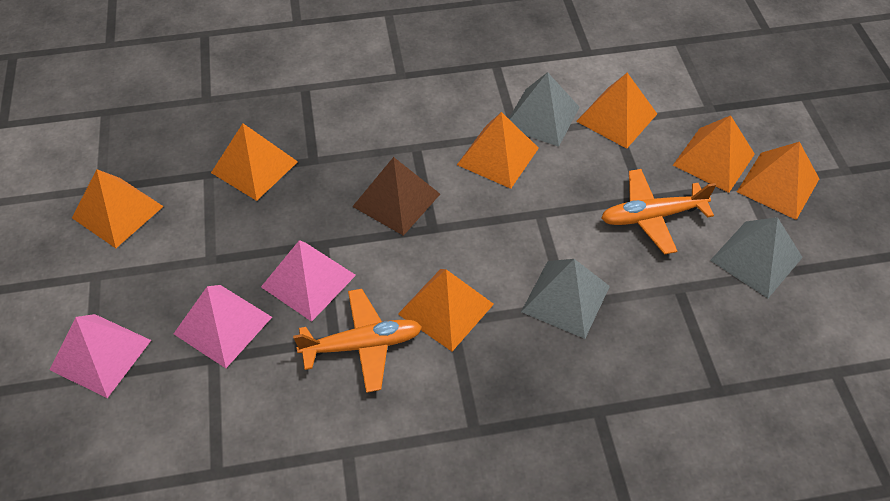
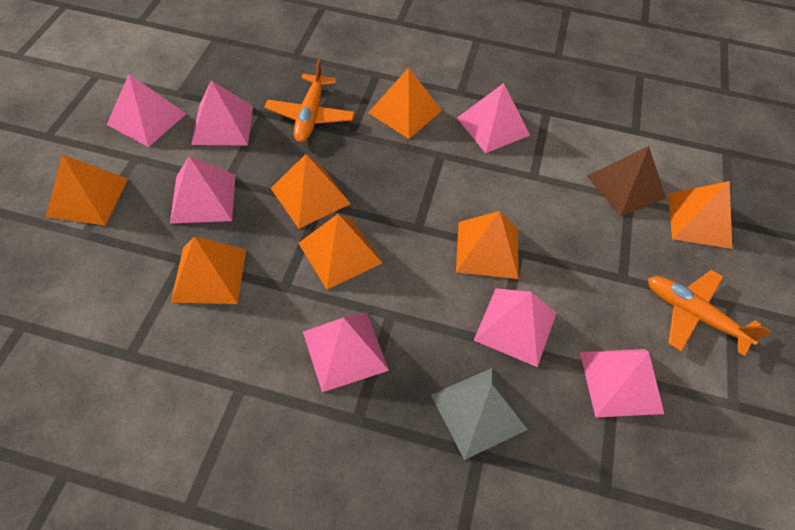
grey pyramid: 3 -> 1
pink pyramid: 3 -> 7

